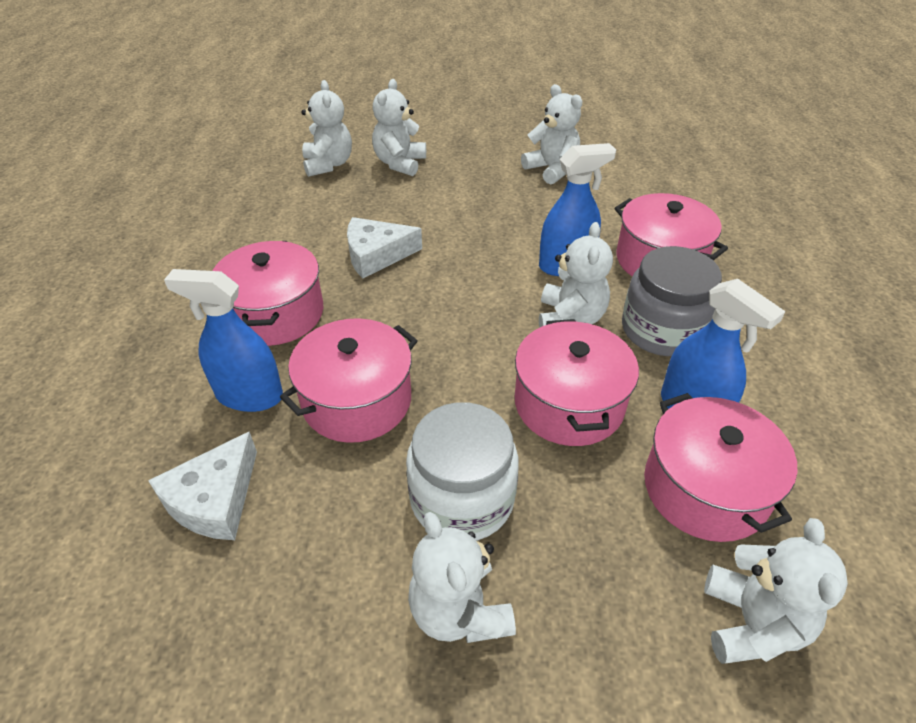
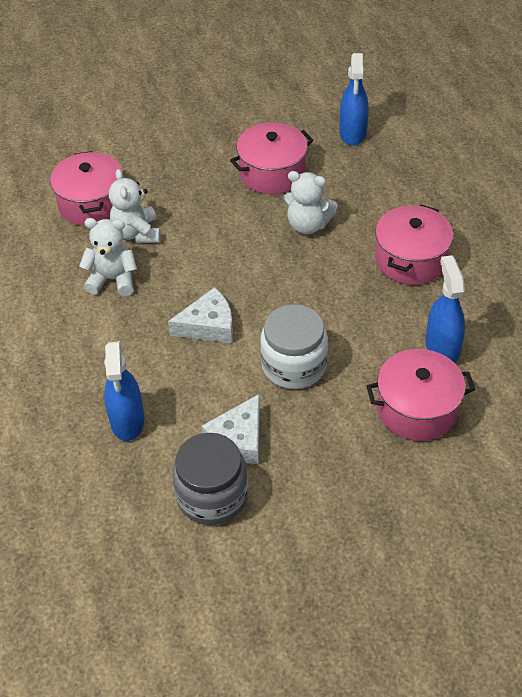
pink pot: 5 -> 4
white teddy bear: 6 -> 3

